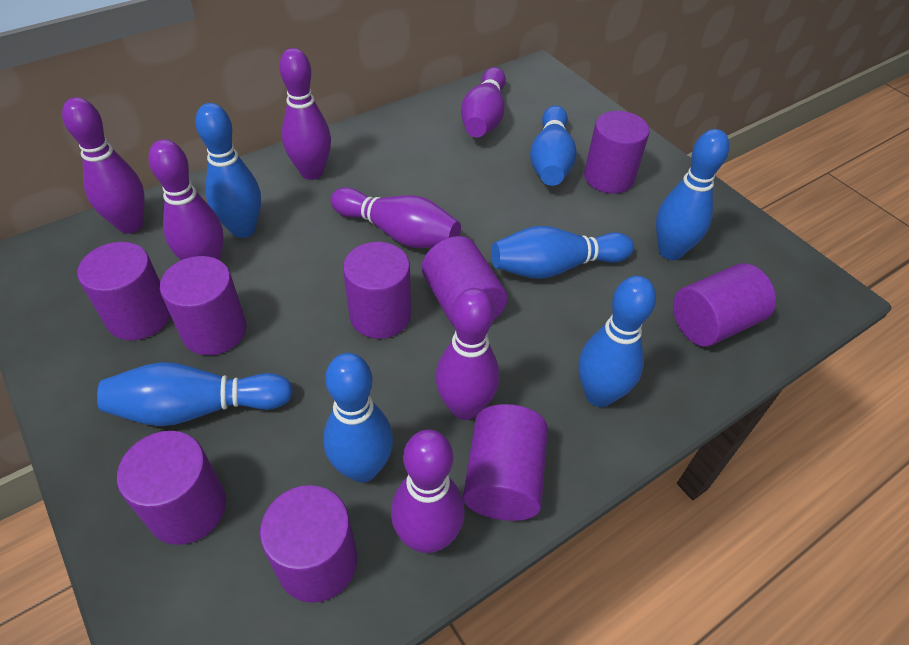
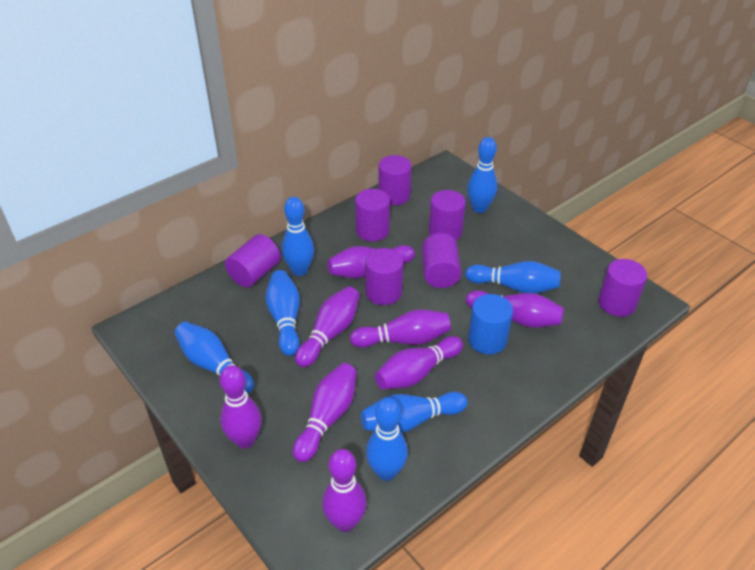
blue cylinder: 0 -> 1
purple bowling pin: 7 -> 8
purple cylinder: 9 -> 7

